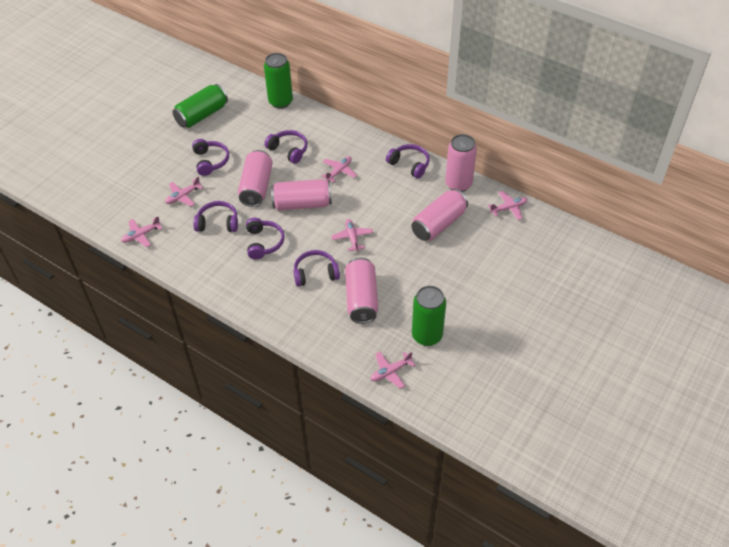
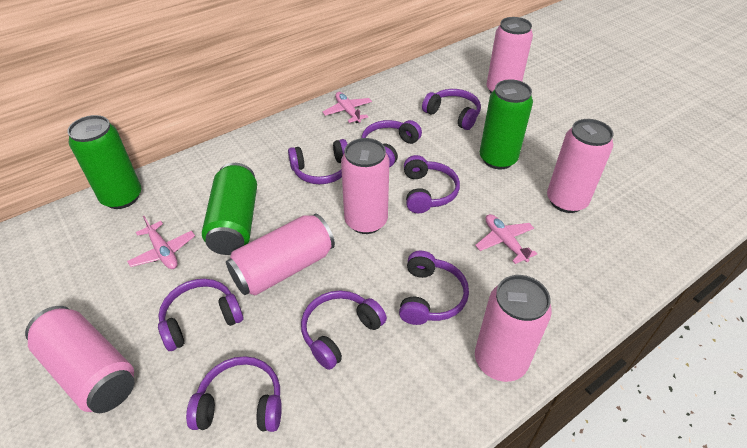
pink can: 5 -> 6
pink plane: 6 -> 3
purple headphones: 6 -> 8

